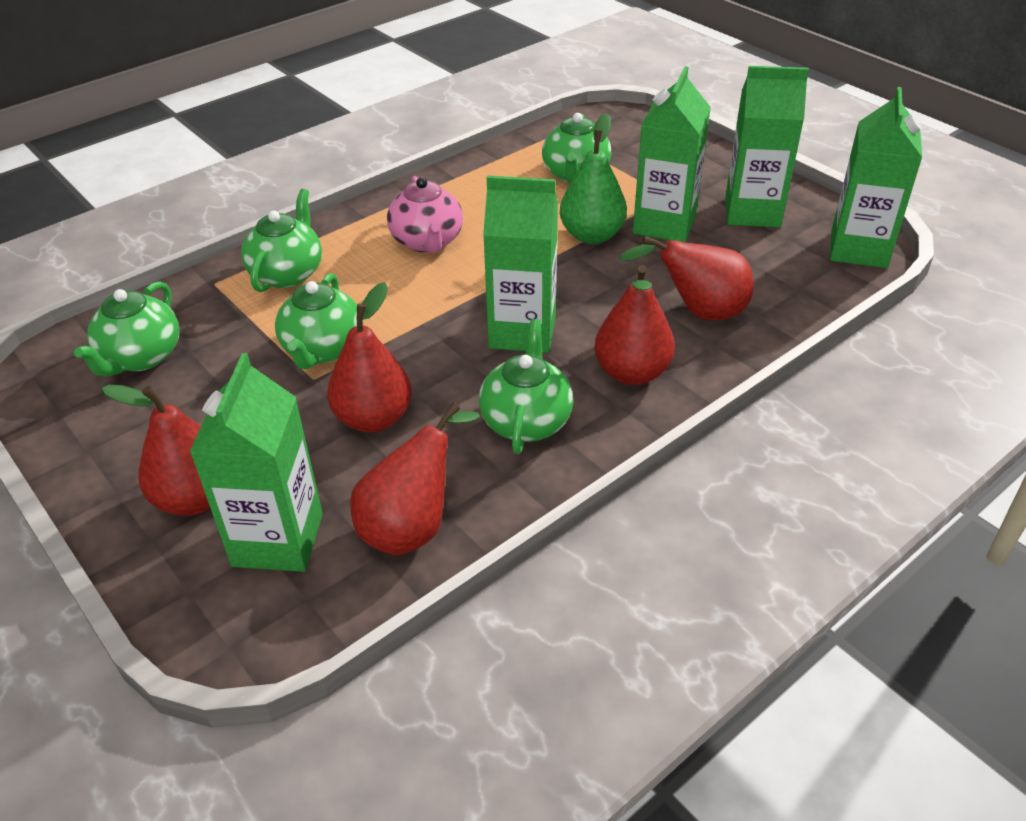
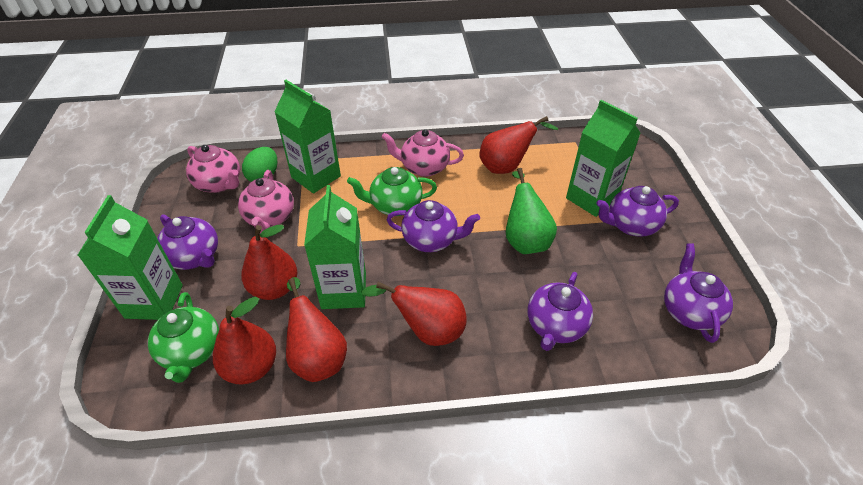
green carton: 5 -> 4
green egg: 0 -> 1
green teapot: 5 -> 2
pink teapot: 1 -> 3
purple teapot: 0 -> 5

